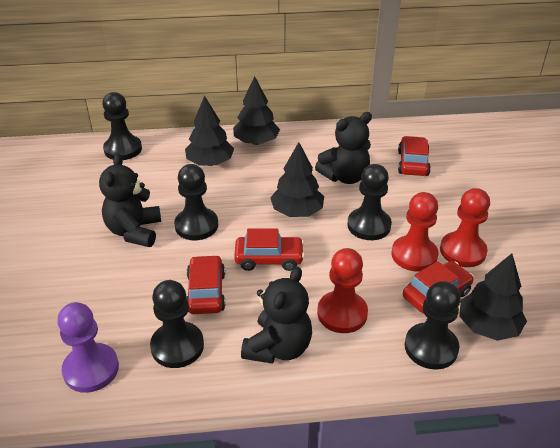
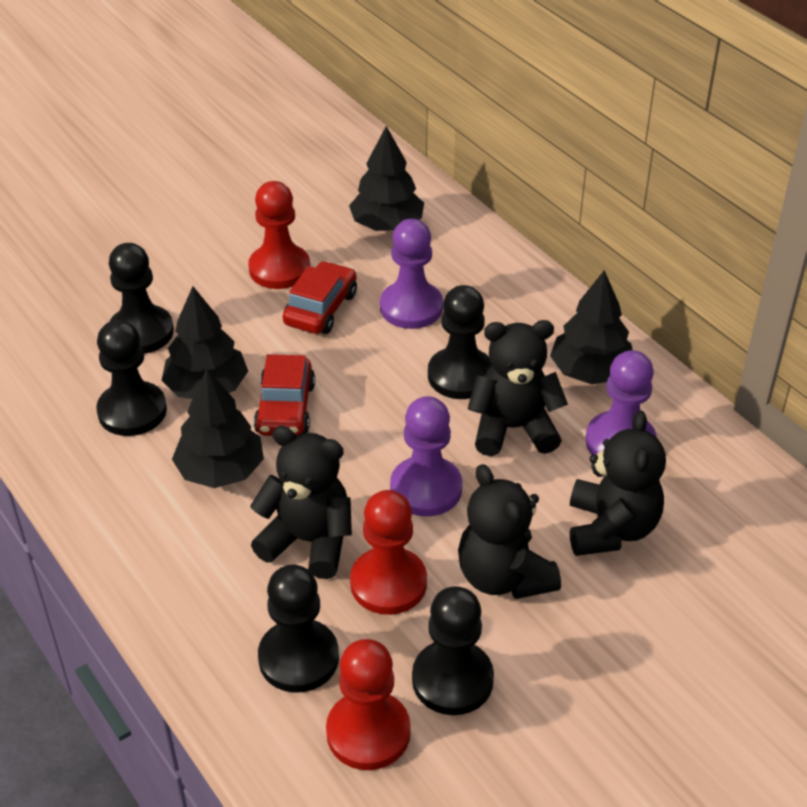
black teddy bear: 3 -> 4
purple pawn: 1 -> 3
red car: 4 -> 2

